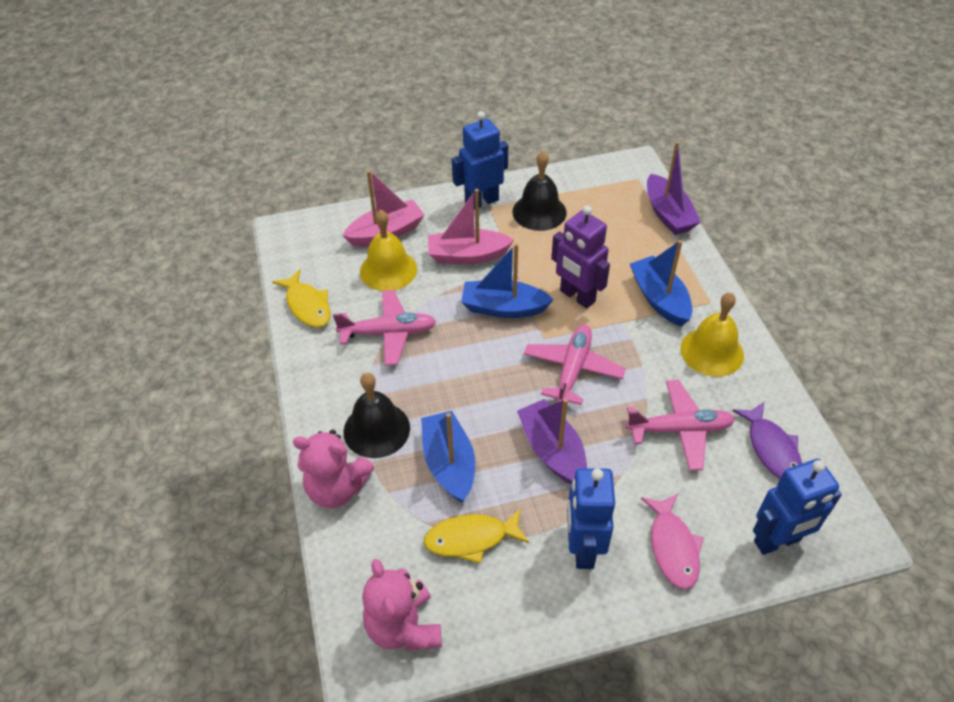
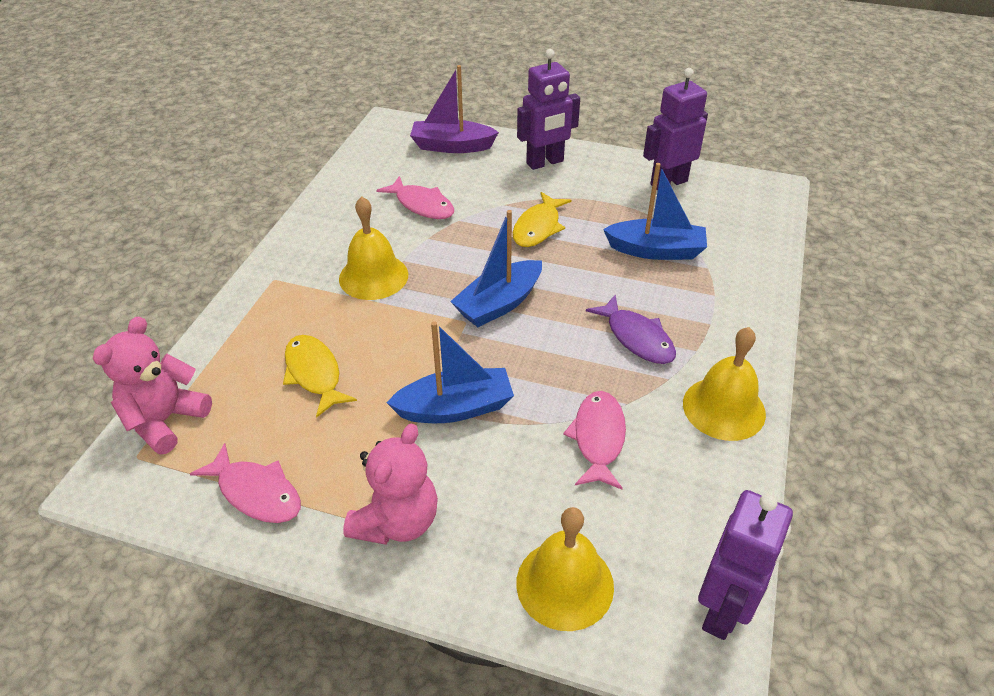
black bell: 2 -> 0
blue robot: 3 -> 0
pink boat: 2 -> 0
pink fish: 1 -> 3
pink plane: 3 -> 0
purple boat: 2 -> 1
purple robot: 1 -> 3
yellow bell: 2 -> 3

